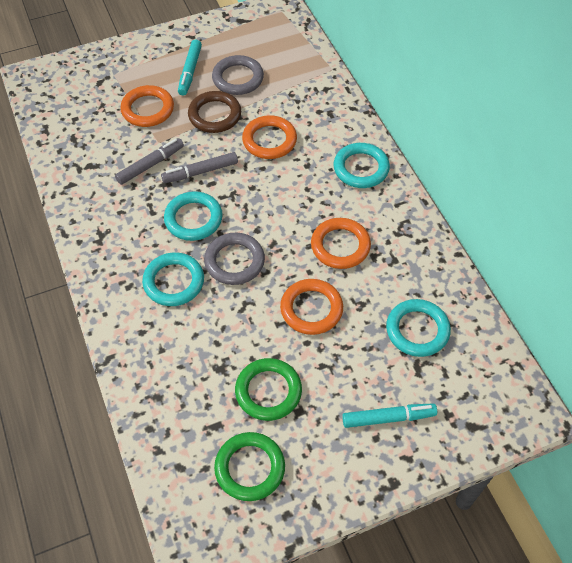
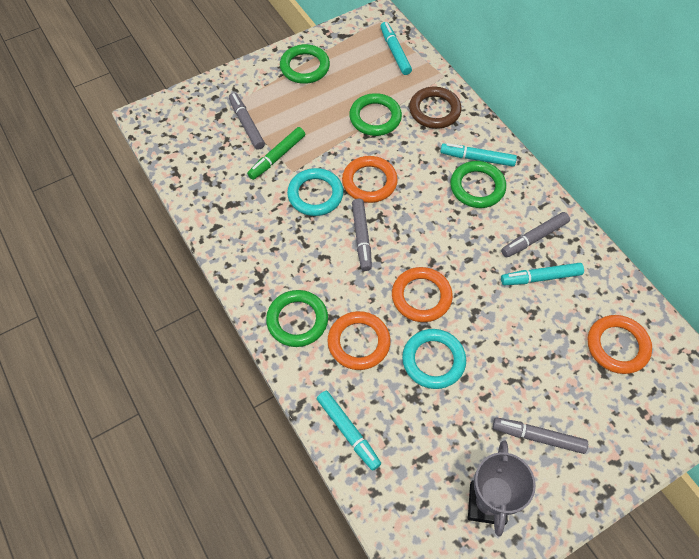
green marker: 0 -> 1
green ring: 2 -> 4
grey marker: 2 -> 4
grey ring: 2 -> 0
grey trophy: 0 -> 1
turquoise marker: 2 -> 4
turquoise ring: 4 -> 2

